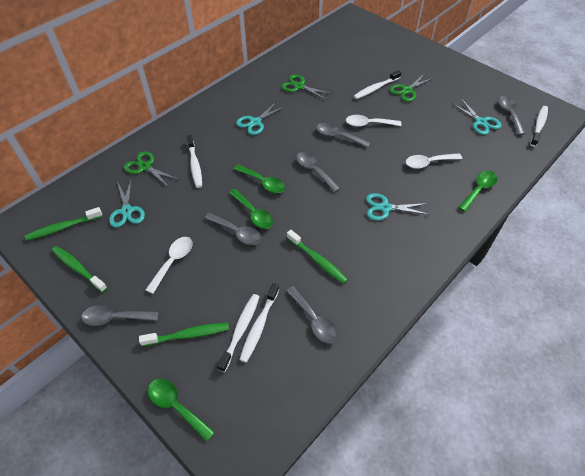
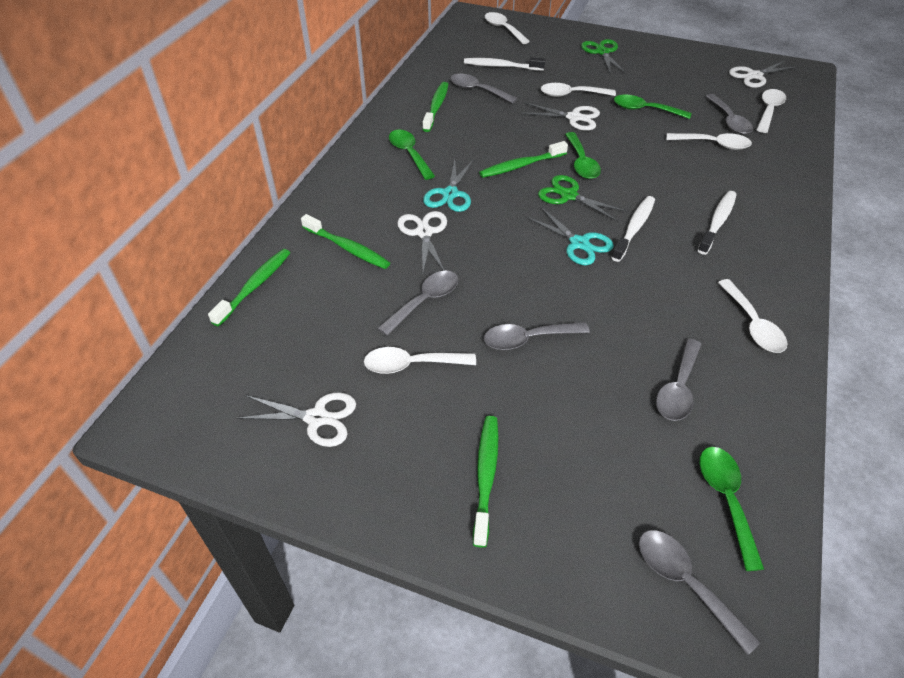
green scissors: 3 -> 2
green toothbrush: 4 -> 5
turquoise scissors: 4 -> 2
white scissors: 0 -> 4
white spoon: 3 -> 6
white toothbrush: 5 -> 3

